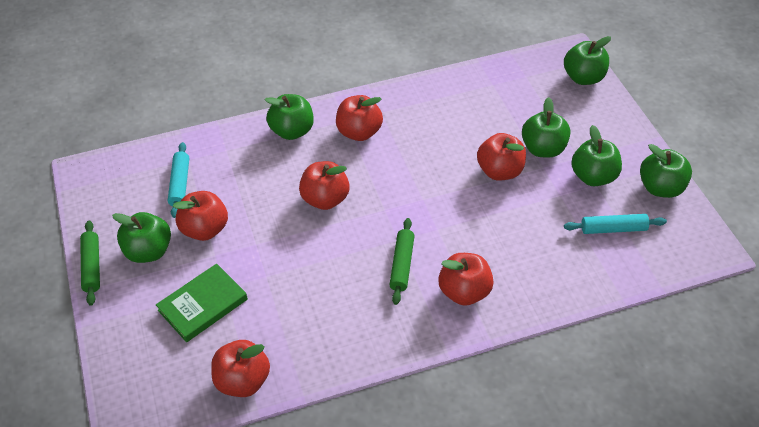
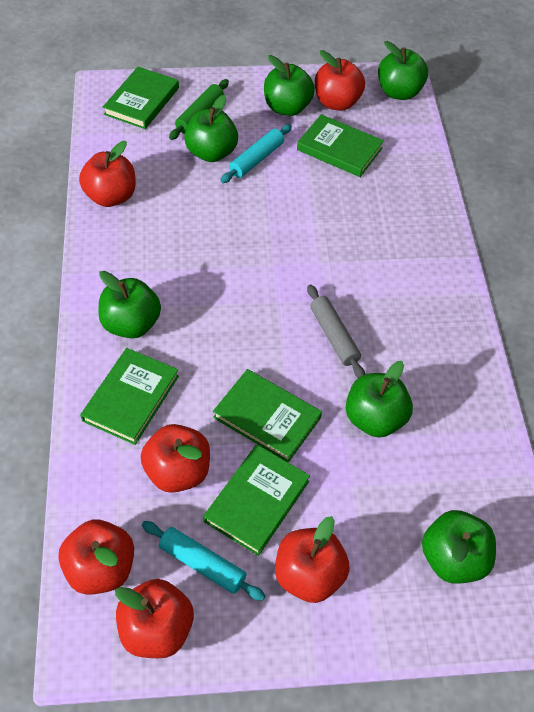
green book: 1 -> 5
green rolling pin: 2 -> 1
grey rolling pin: 0 -> 1

